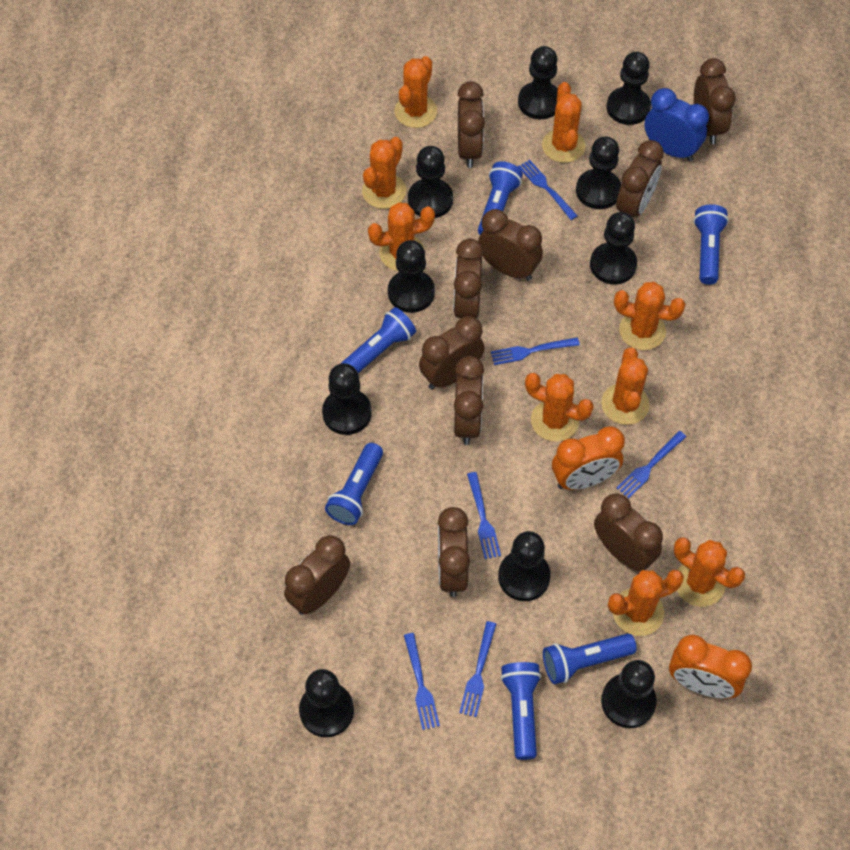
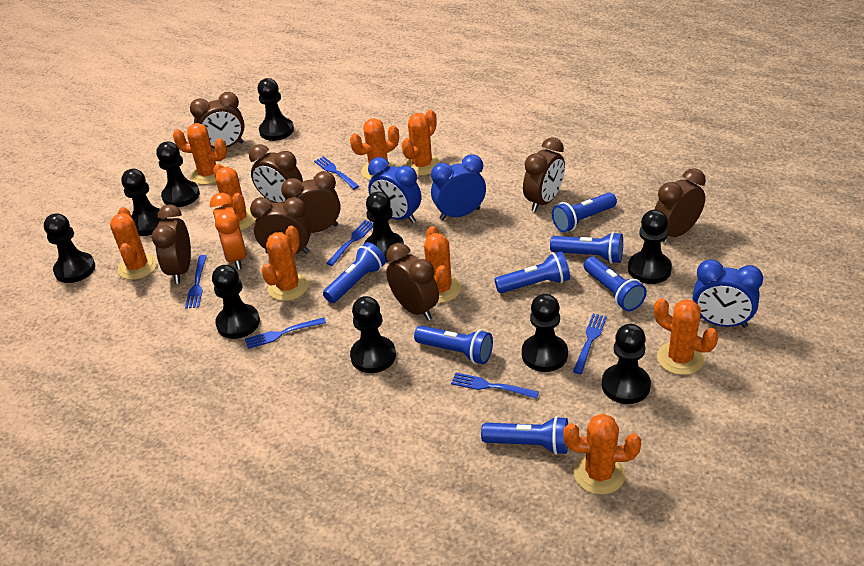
blue clock: 1 -> 3
blue flashlight: 6 -> 7
brown clock: 10 -> 8
orange clock: 2 -> 1

